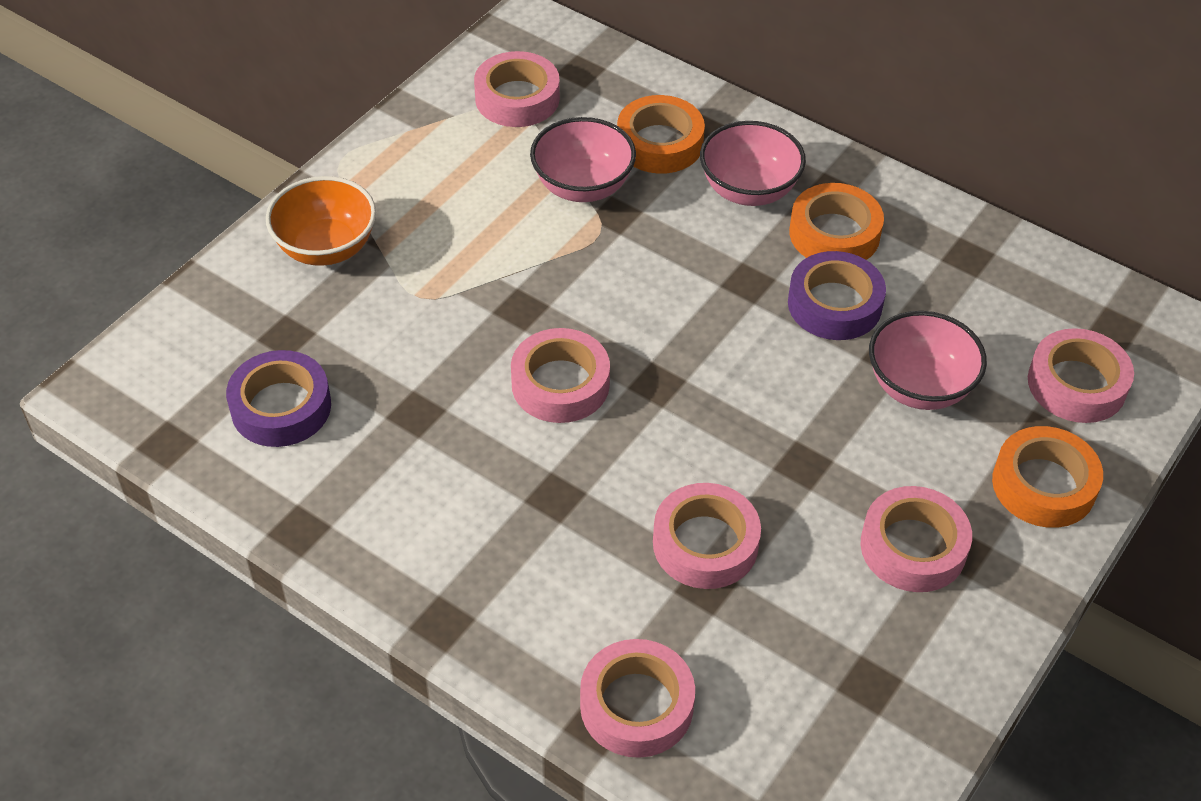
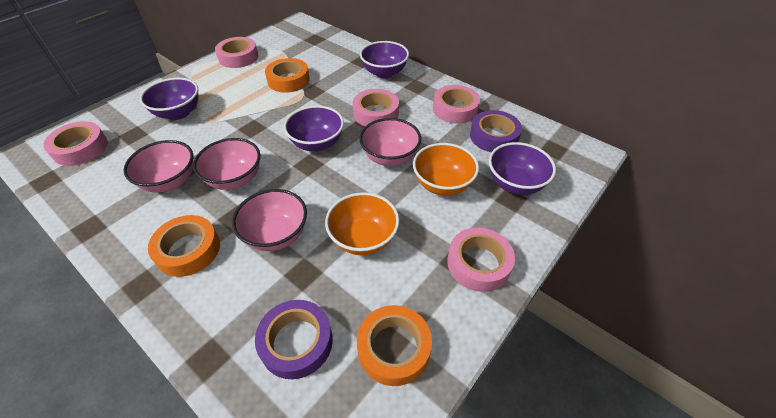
orange bowl: 1 -> 2
pink bowl: 3 -> 4
pink tape: 6 -> 5
purple bowl: 0 -> 4

